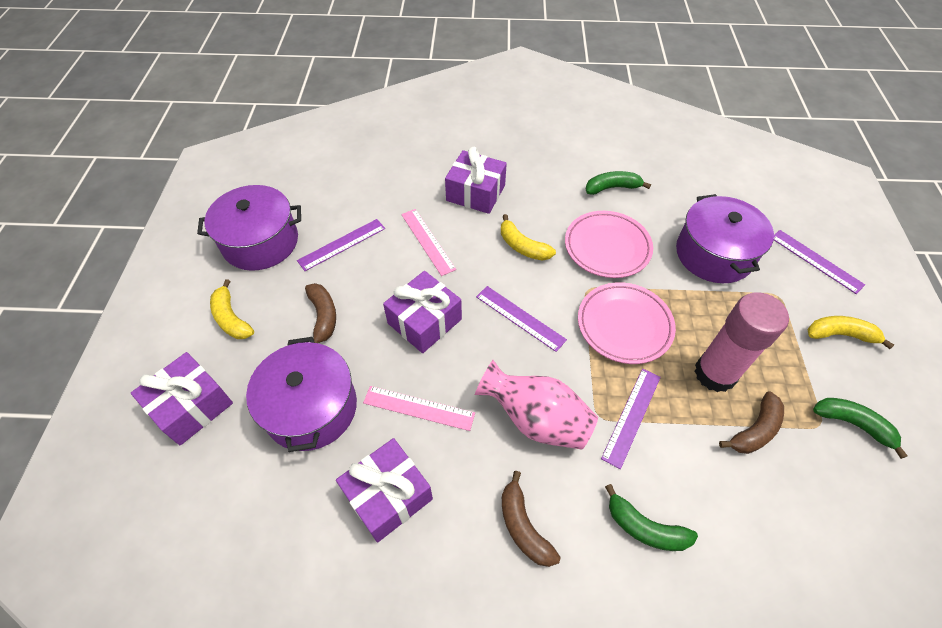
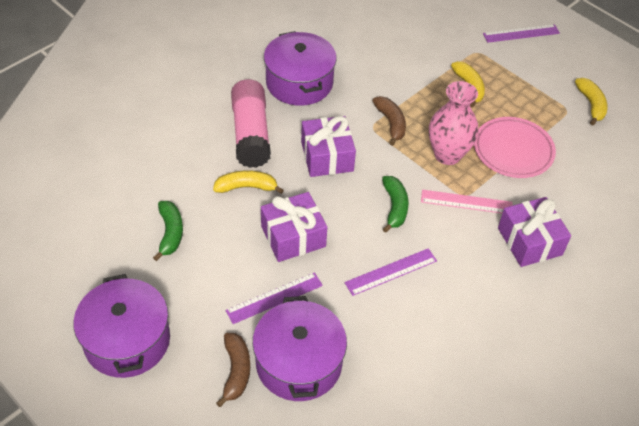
brown banana: 3 -> 2
green banana: 3 -> 2
pink plate: 2 -> 1
pink ruler: 2 -> 1
purple gift: 4 -> 3
purple ruler: 4 -> 3

